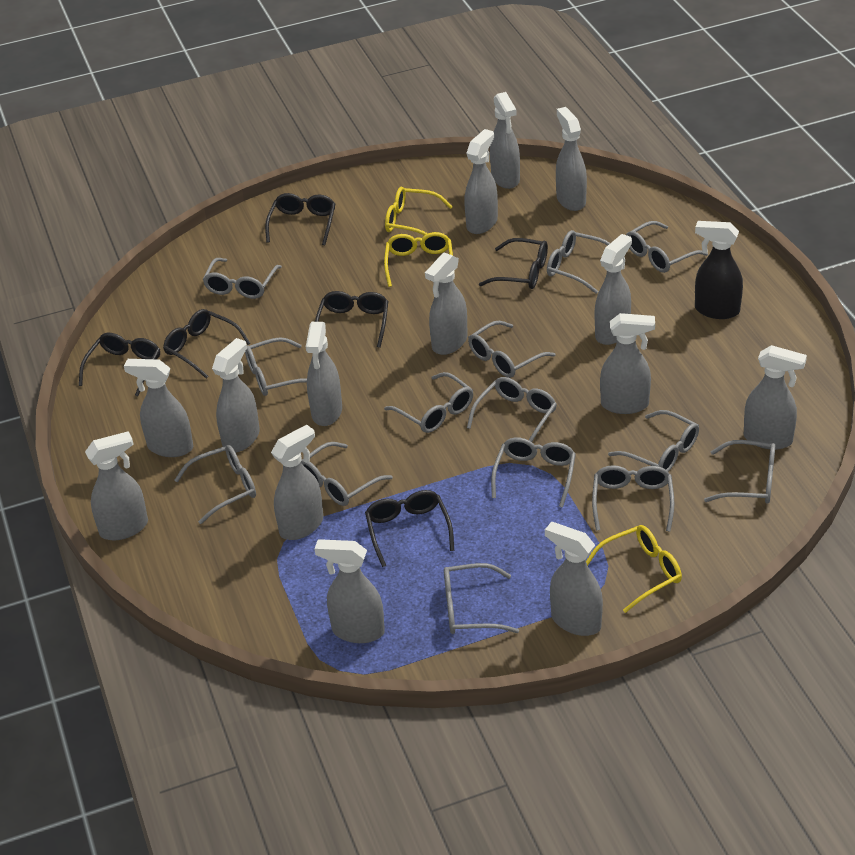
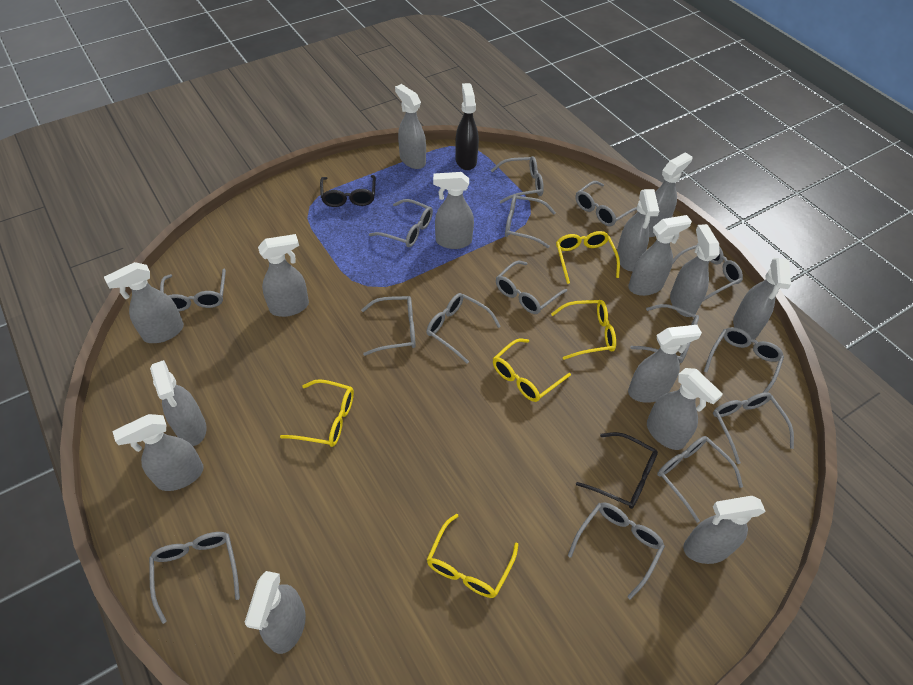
black glasses: 6 -> 2
grey glasses: 14 -> 15
grey spray bottle: 14 -> 15
yellow glasses: 3 -> 5

